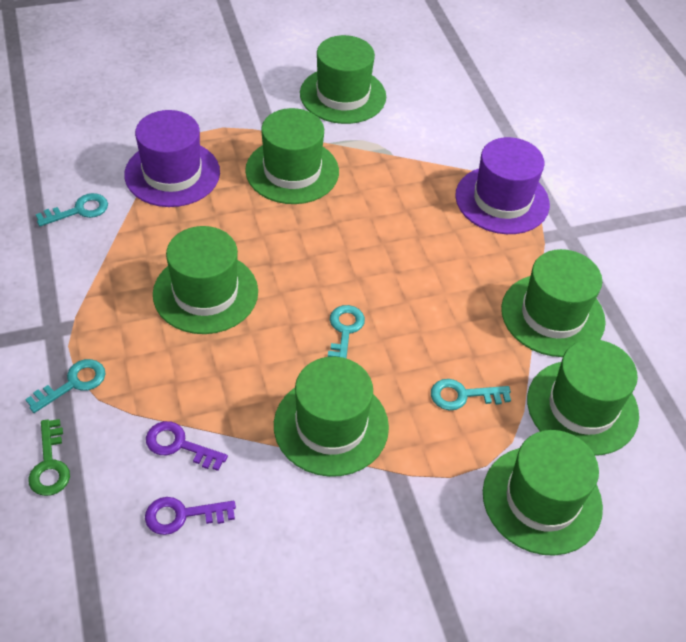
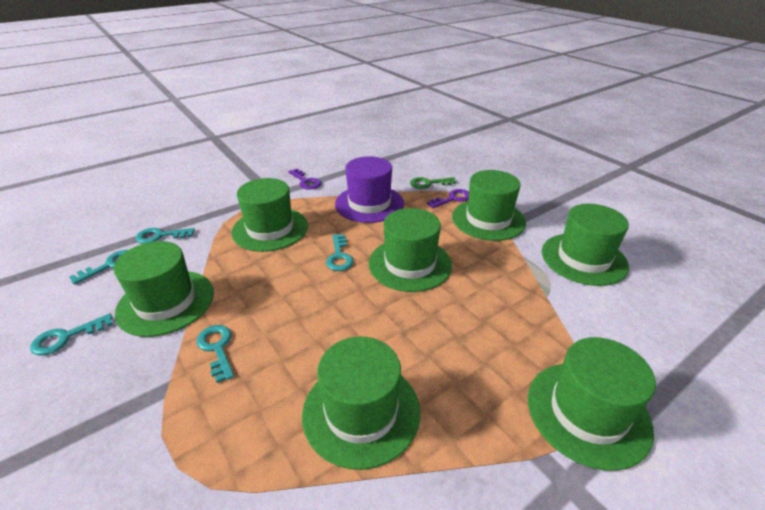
purple hat: 2 -> 1
turquoise key: 4 -> 5

